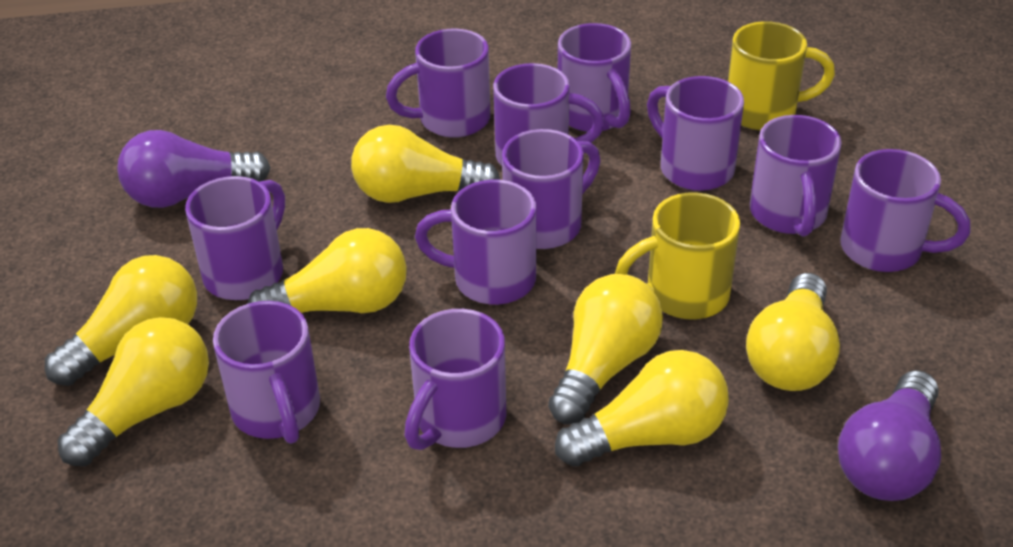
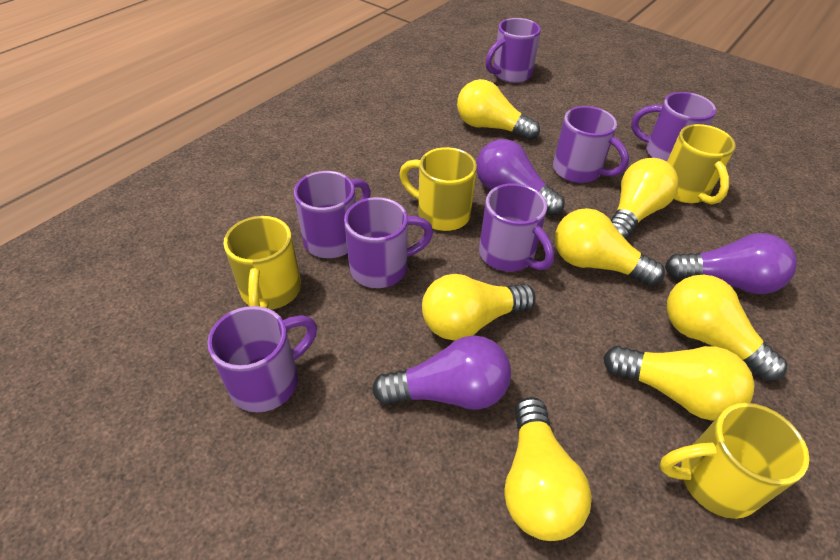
purple light bulb: 2 -> 3
purple mug: 11 -> 7
yellow mug: 2 -> 4

